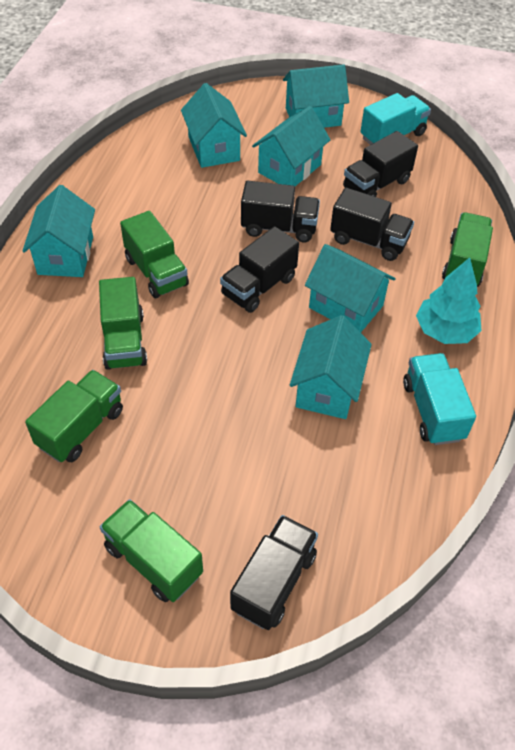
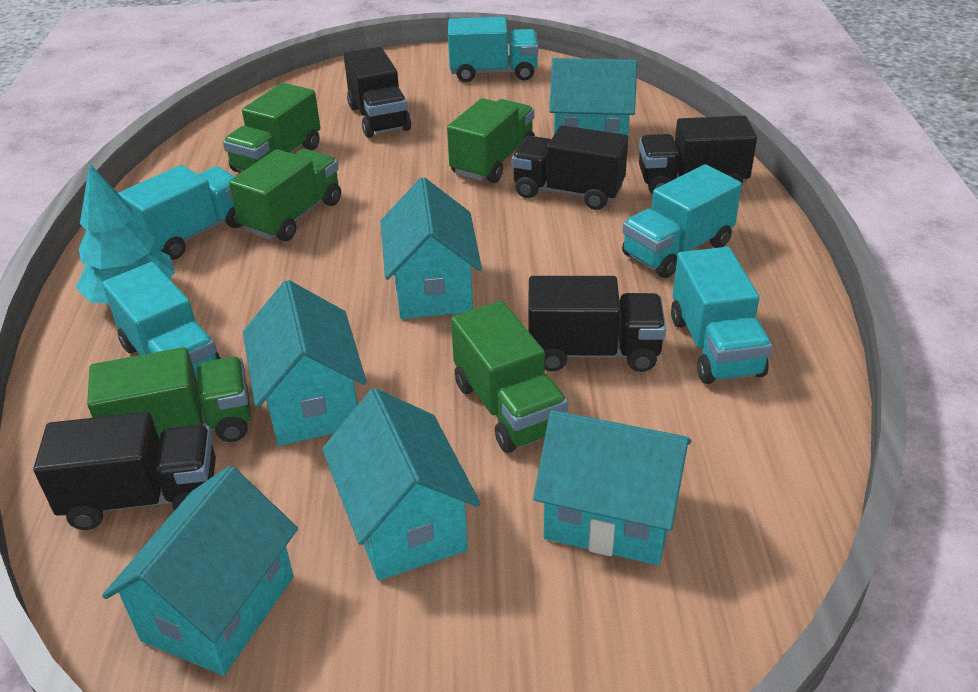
turquoise truck: 2 -> 5

